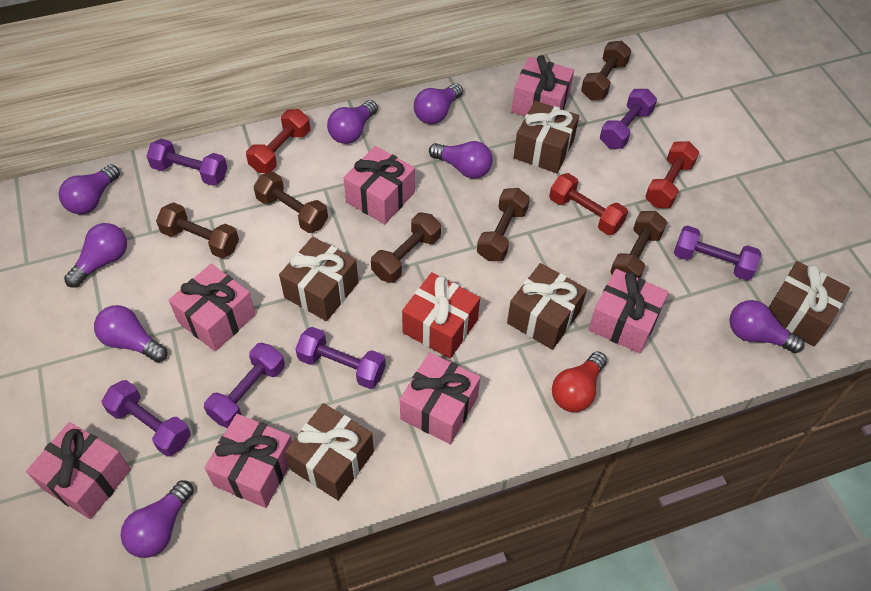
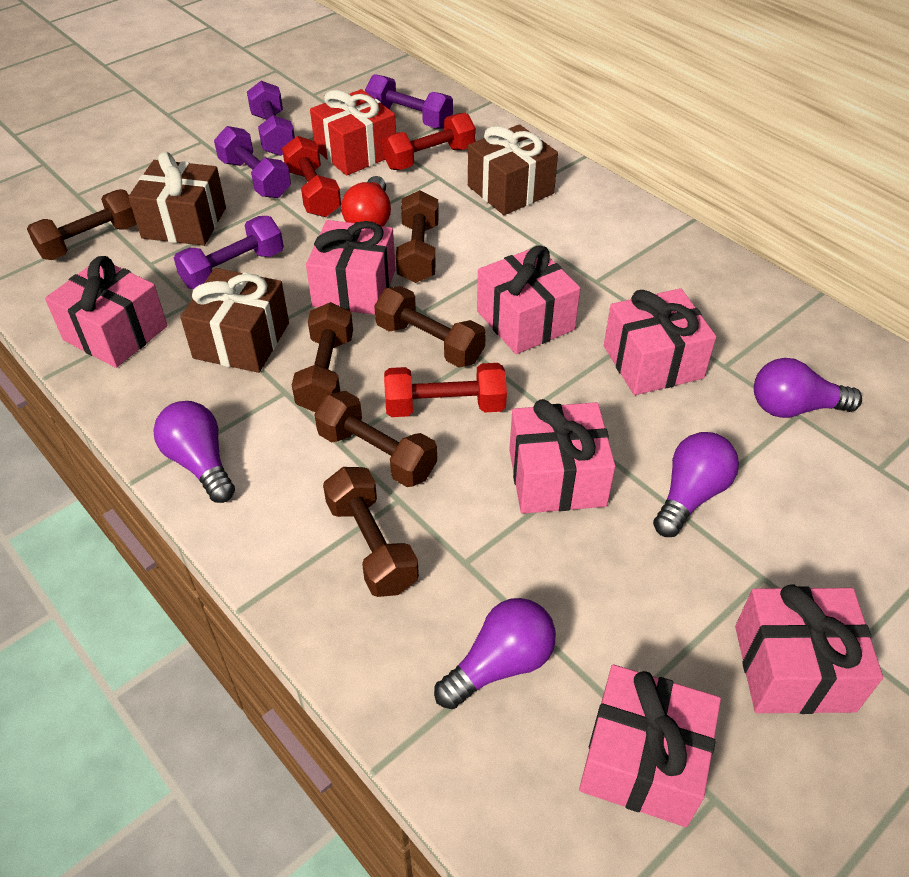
brown gift: 5 -> 3
purple dumbbell: 6 -> 4
purple light bulb: 8 -> 4

